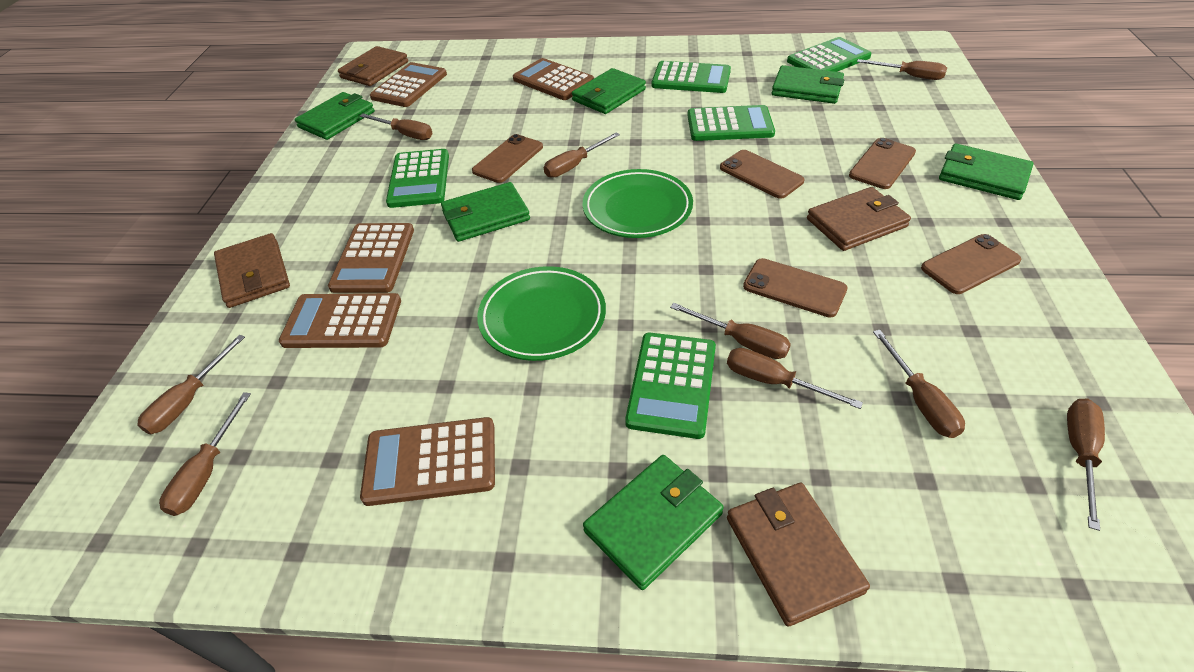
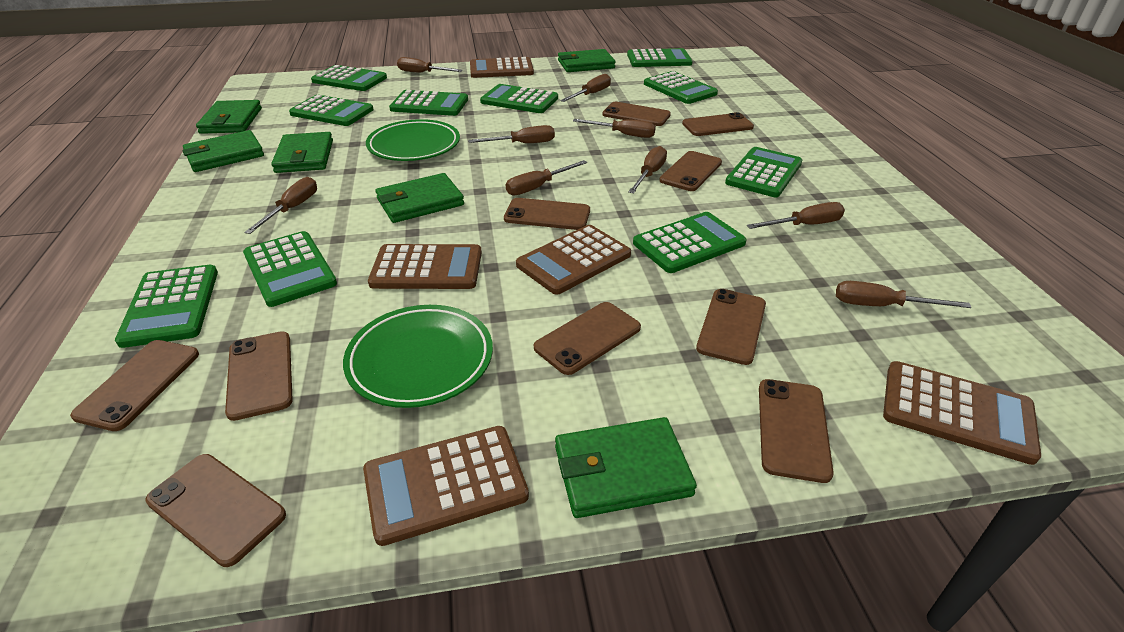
brown phone: 5 -> 10
brown wallet: 4 -> 0
green calculator: 5 -> 10

